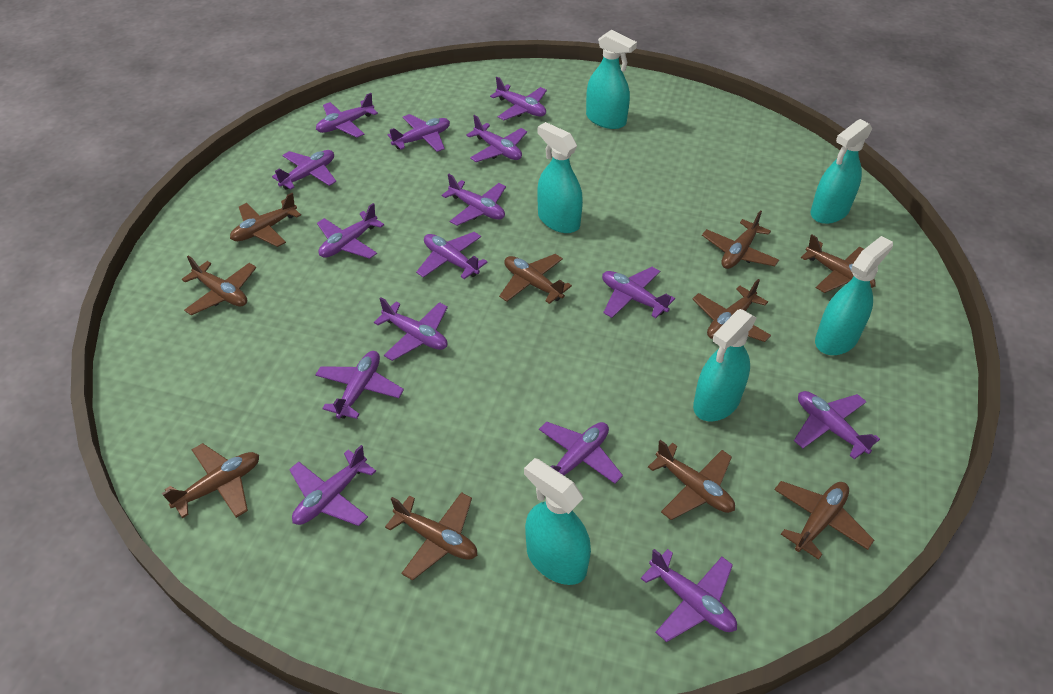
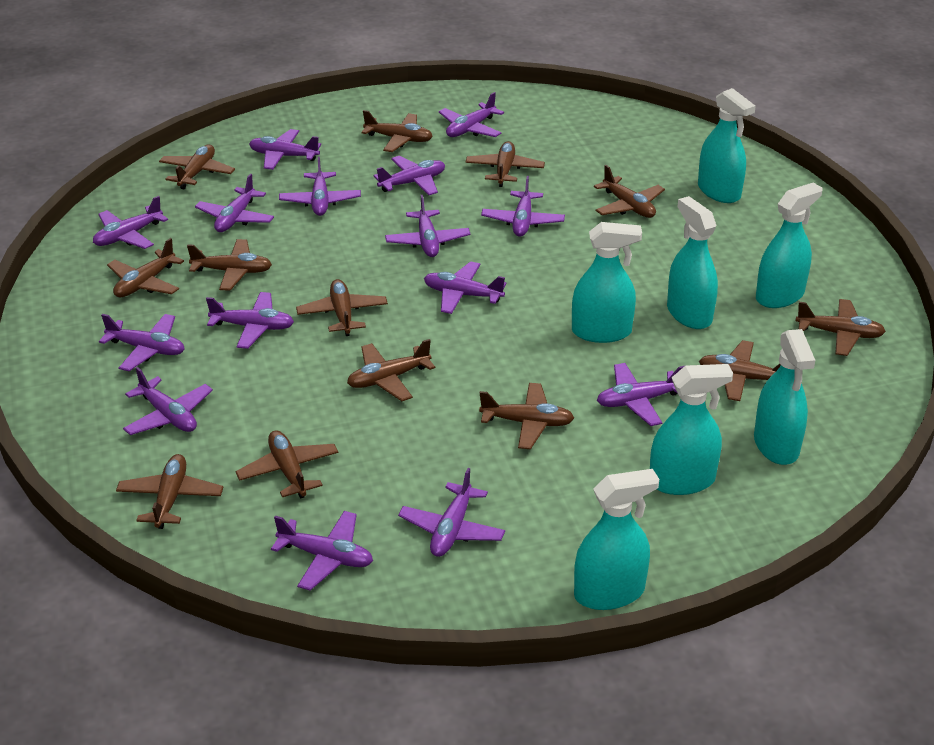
brown plane: 10 -> 13
turquoise spray bottle: 6 -> 7

